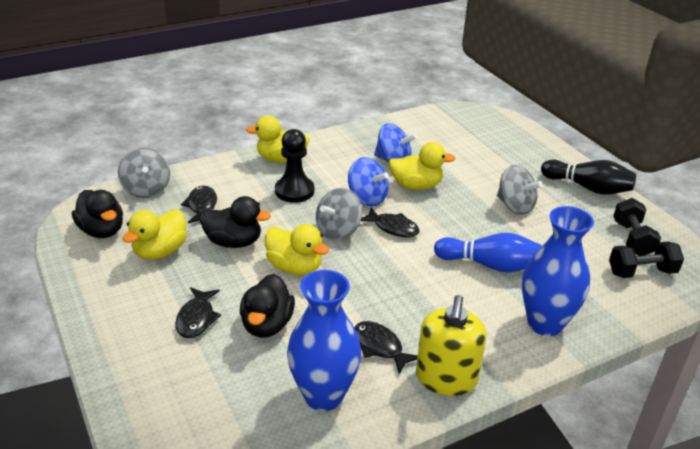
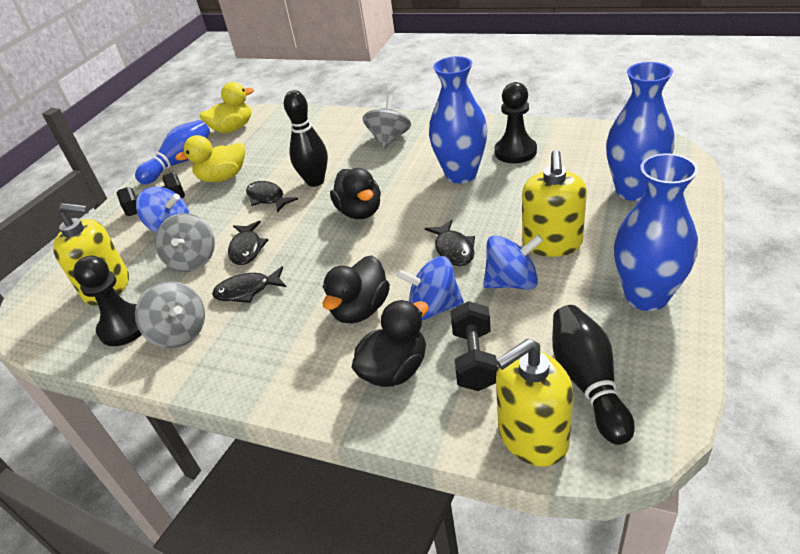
black bowling pin: 1 -> 2
black pawn: 1 -> 2
blue spinning top: 2 -> 3
blue vase: 2 -> 3
yellow duck: 4 -> 2
yellow soap dispenser: 1 -> 3

